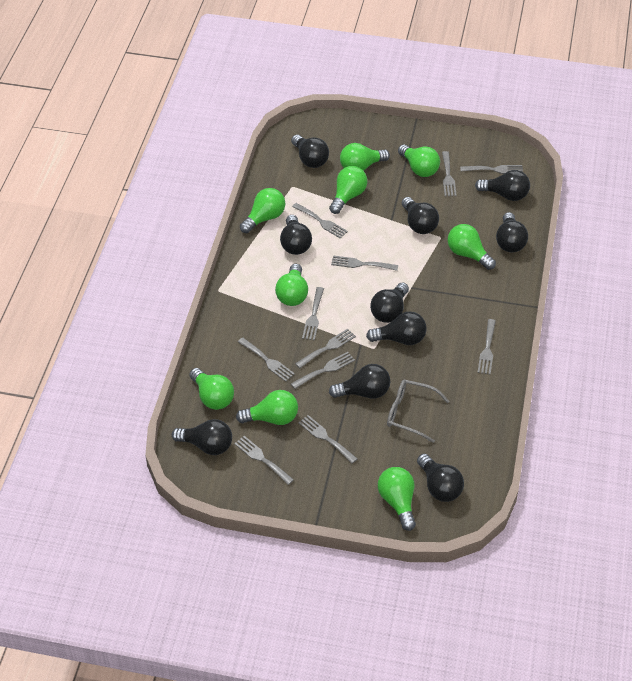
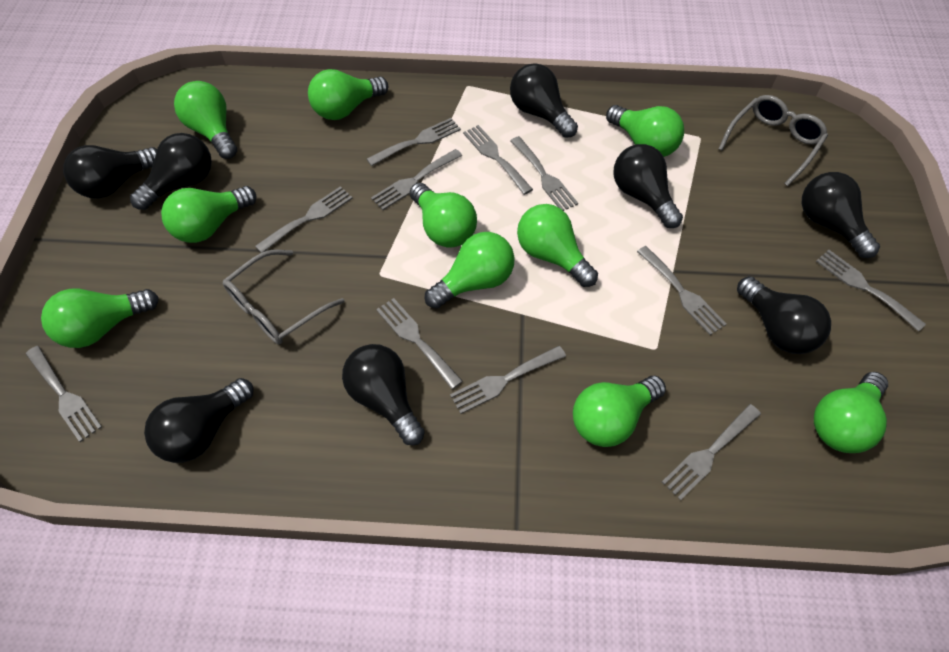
black light bulb: 10 -> 8
green light bulb: 9 -> 10
grey glasses: 1 -> 2

